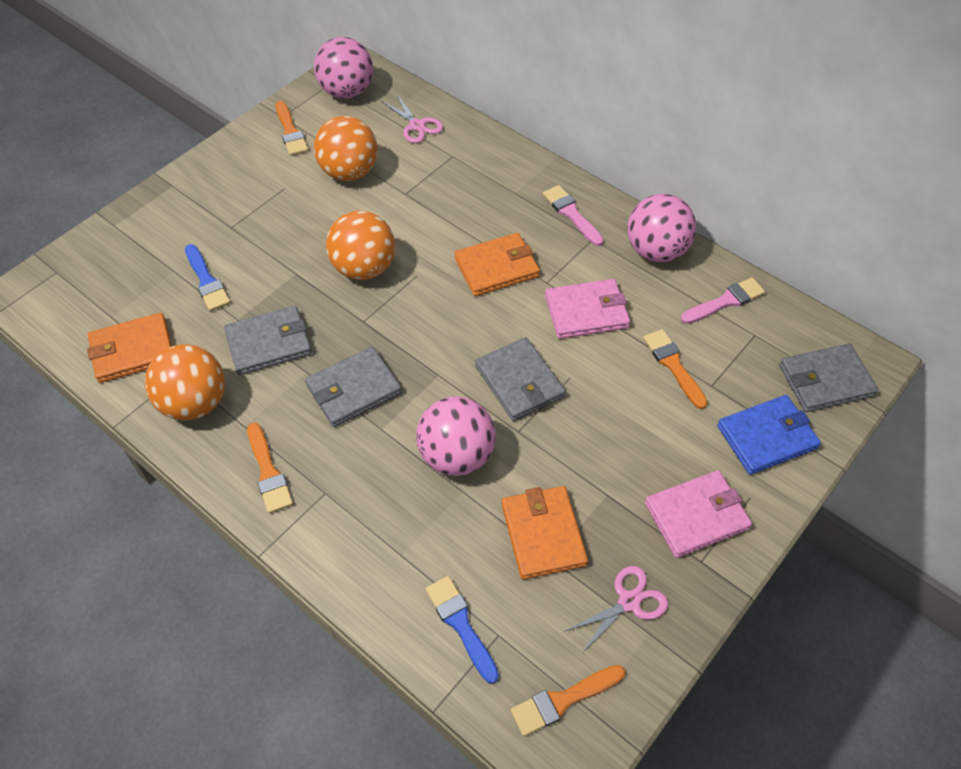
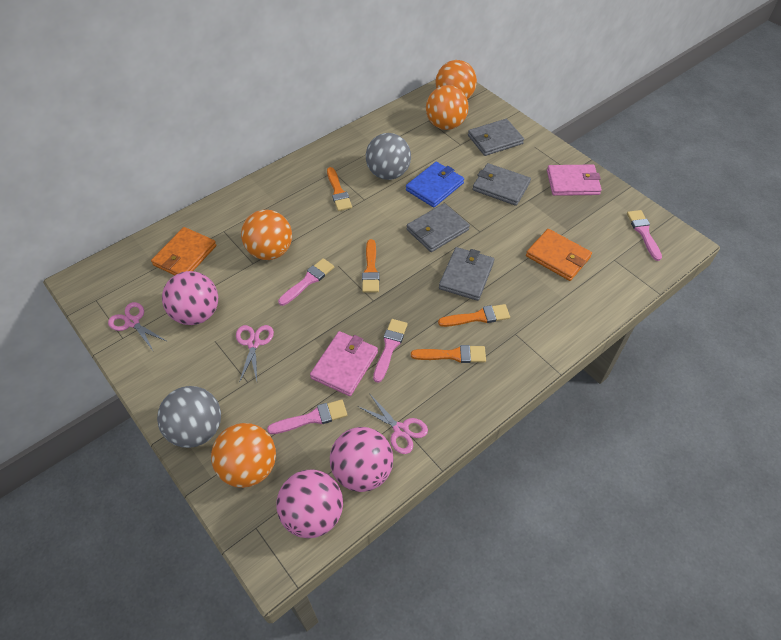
blue brush: 2 -> 0
grey ball: 0 -> 2
orange ball: 3 -> 4
orange wallet: 3 -> 2
pink brush: 2 -> 4
pink scissors: 2 -> 3

